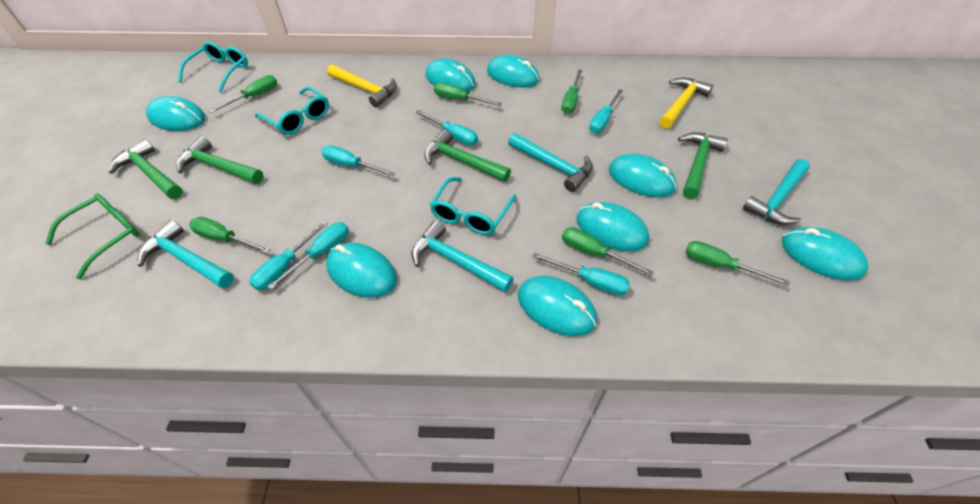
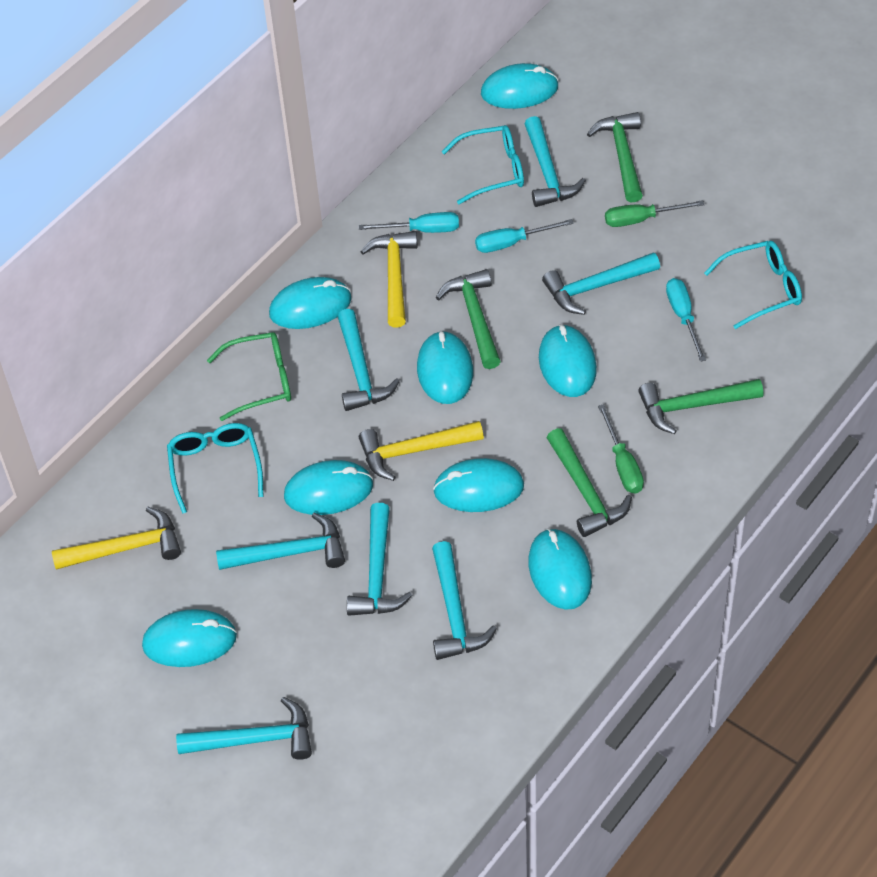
green screwdriver: 6 -> 2
turquoise hammer: 4 -> 7
turquoise screwdriver: 6 -> 3
yellow hammer: 2 -> 3

